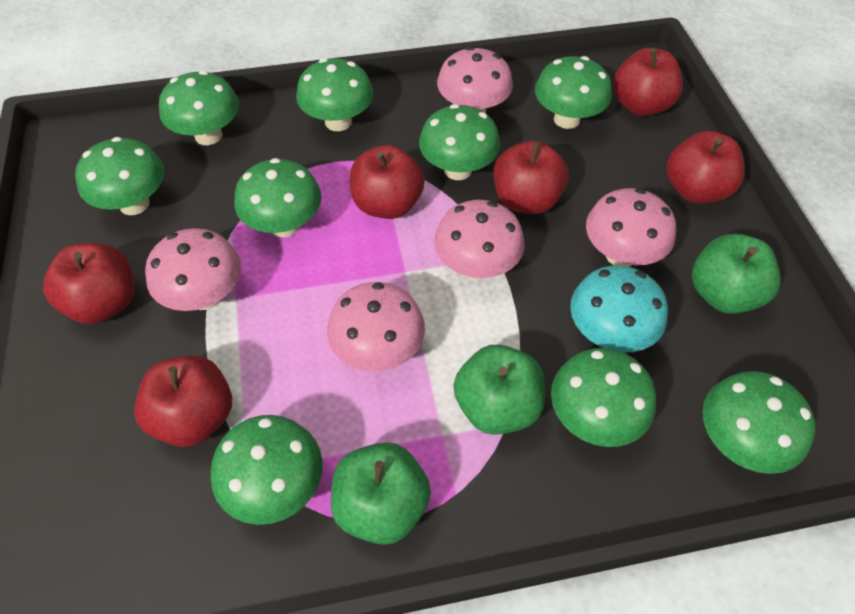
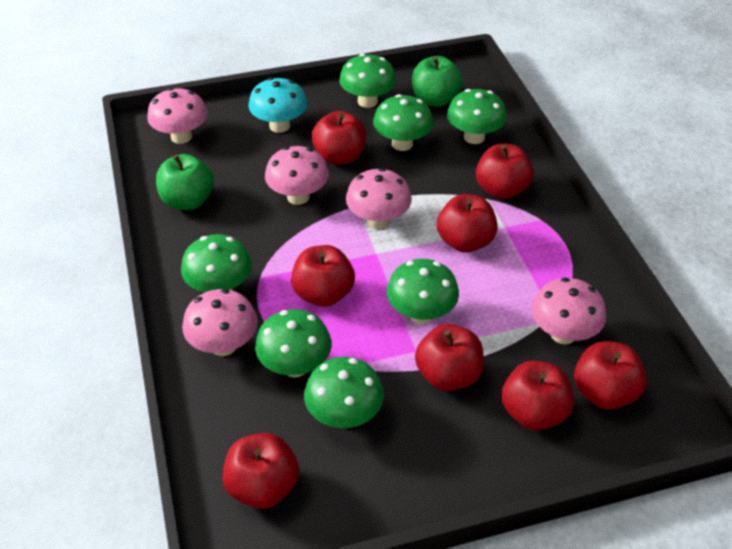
green apple: 3 -> 2
green mushroom: 9 -> 7
red apple: 6 -> 8

